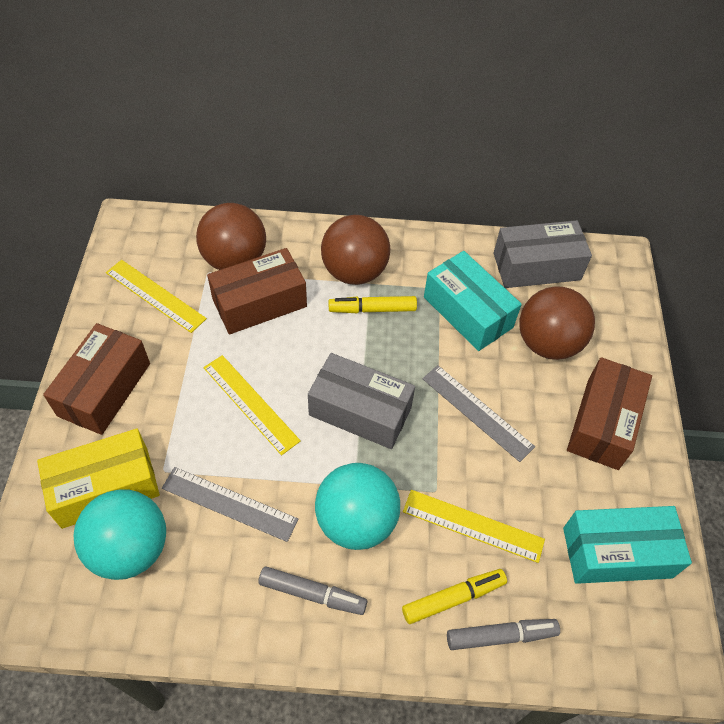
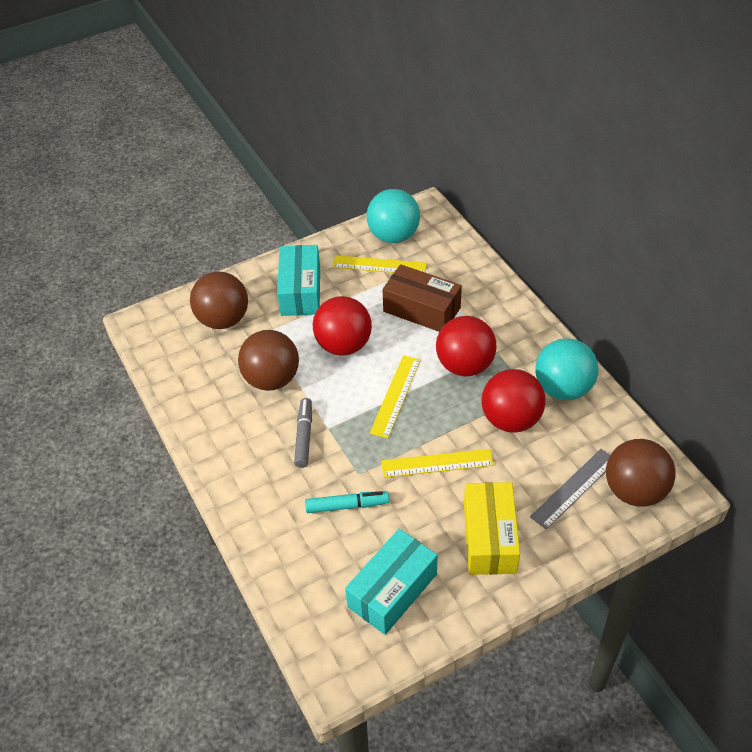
brown box: 3 -> 1
grey box: 2 -> 0
grey marker: 2 -> 1
grey ruler: 2 -> 1
red ball: 0 -> 3
turquoise marker: 0 -> 1
yellow marker: 2 -> 0

